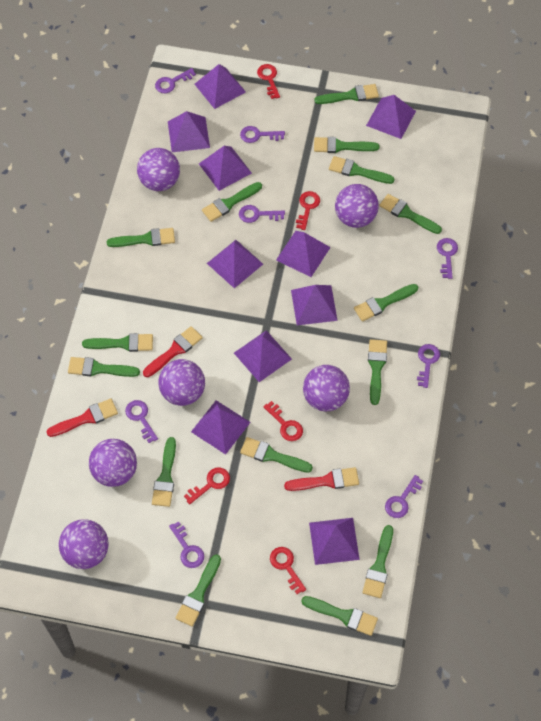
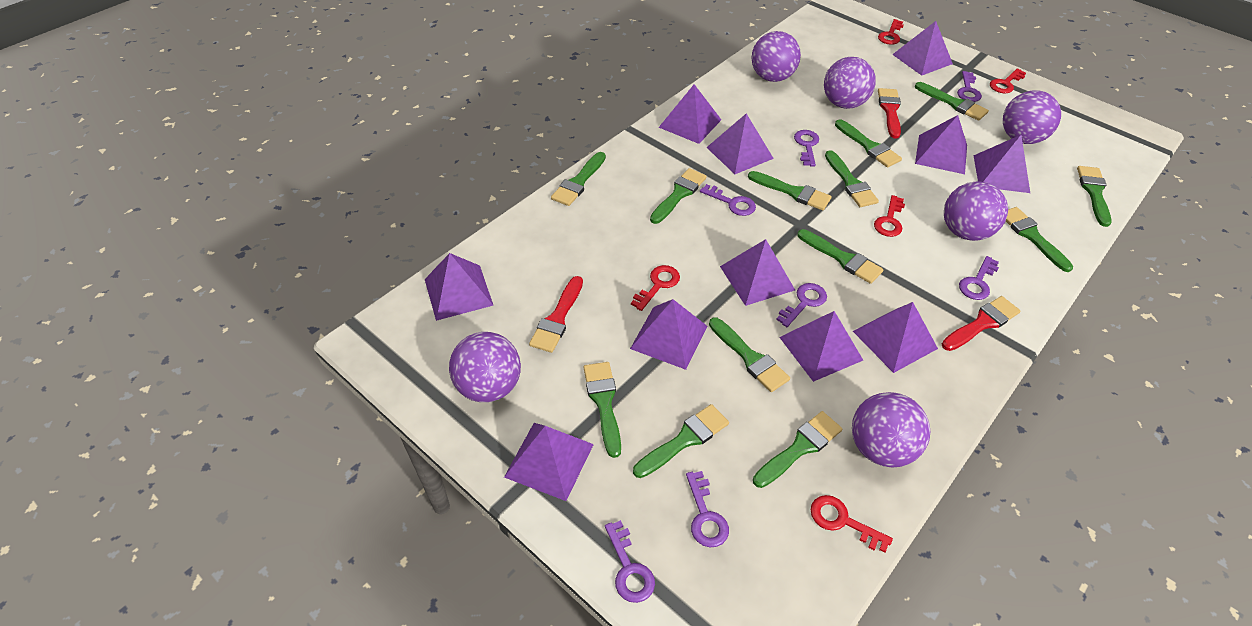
green brush: 15 -> 13
purple key: 8 -> 7
purple pyramid: 10 -> 11

